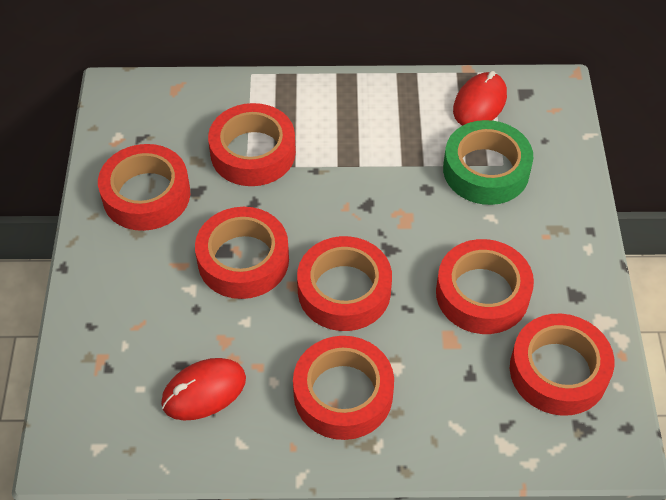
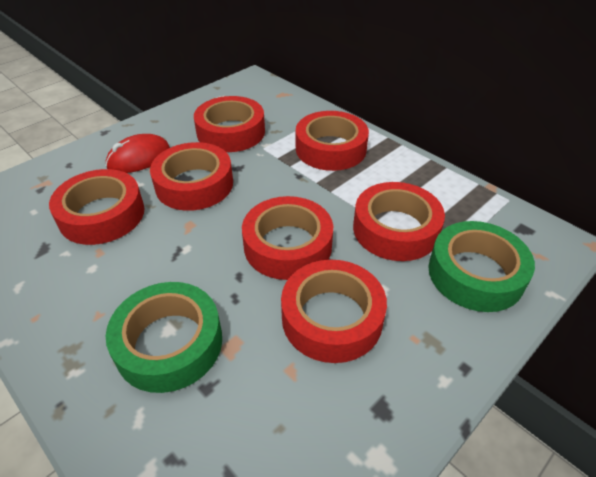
green tape: 1 -> 2
red mouse: 2 -> 1

